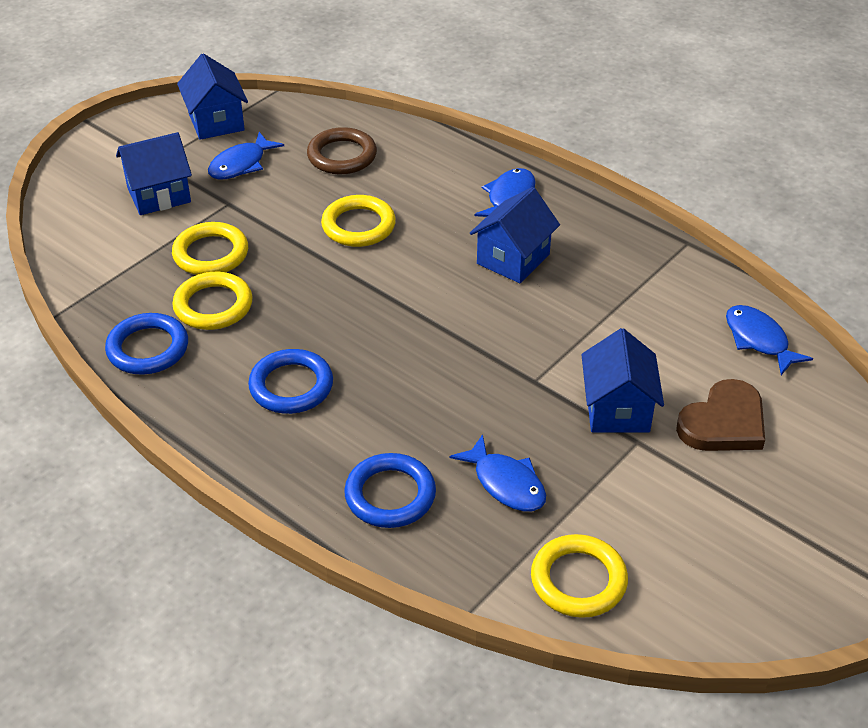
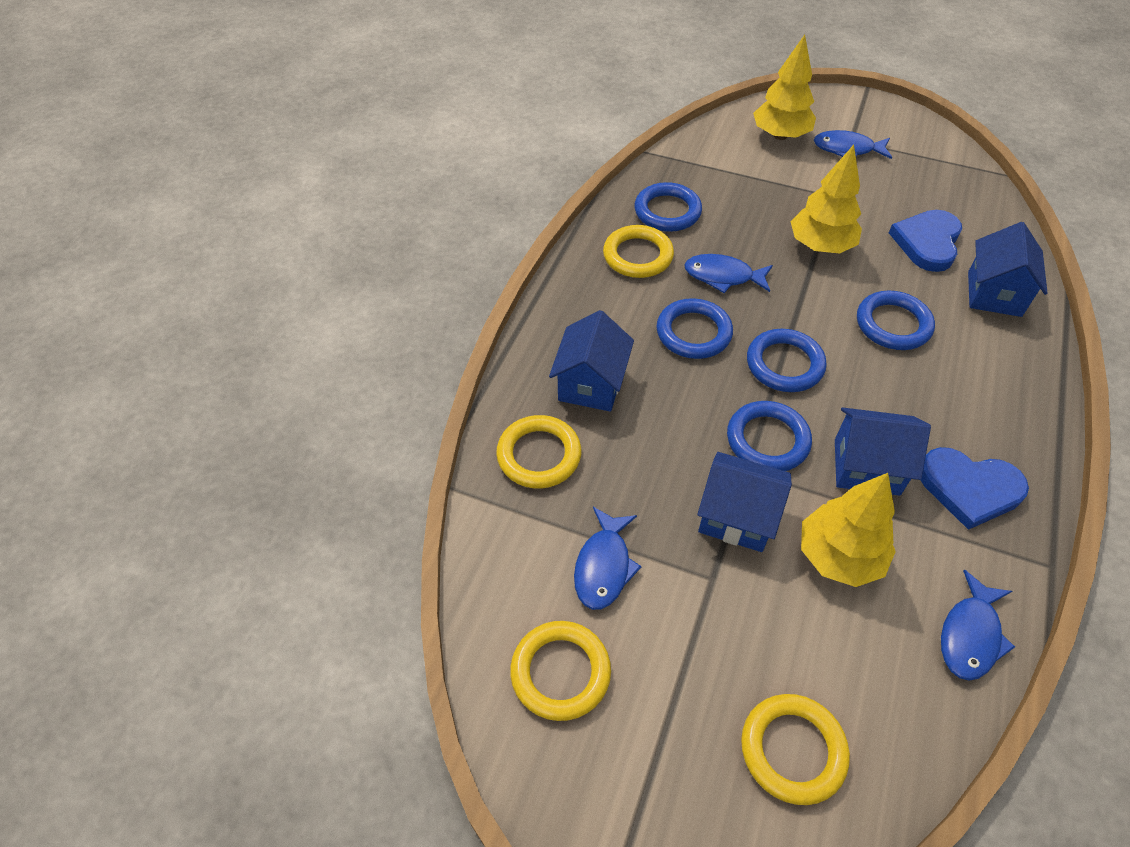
blue heart: 0 -> 2
blue ring: 3 -> 5
brown heart: 1 -> 0
brown ring: 1 -> 0
yellow tree: 0 -> 3

